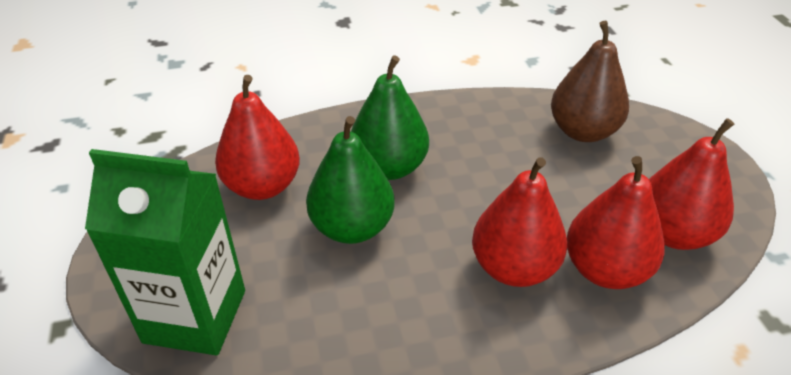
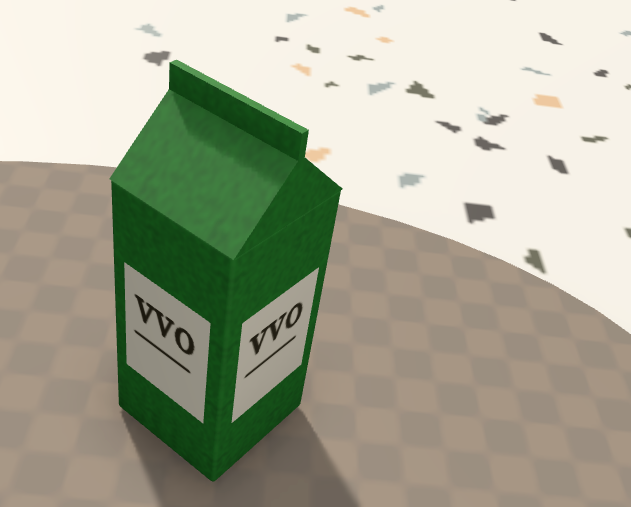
brown pear: 1 -> 0
green pear: 2 -> 0
red pear: 4 -> 0

